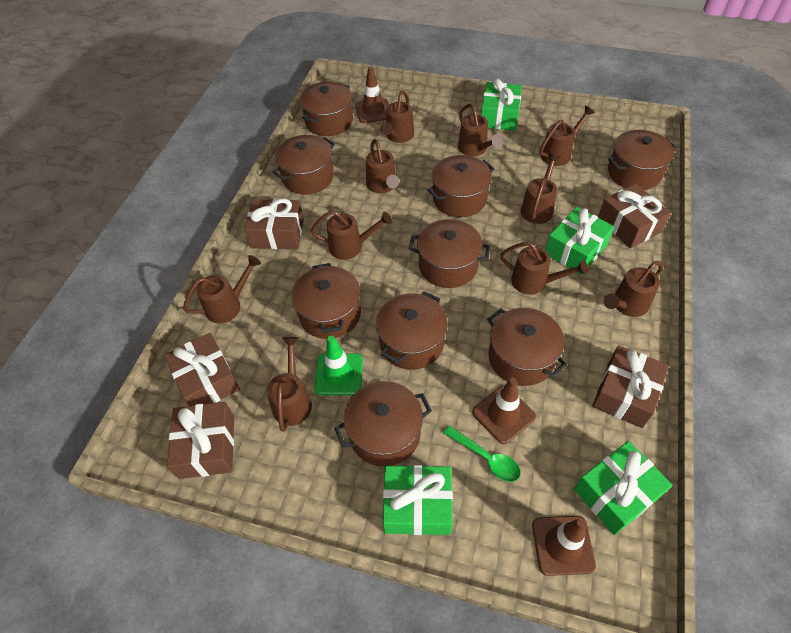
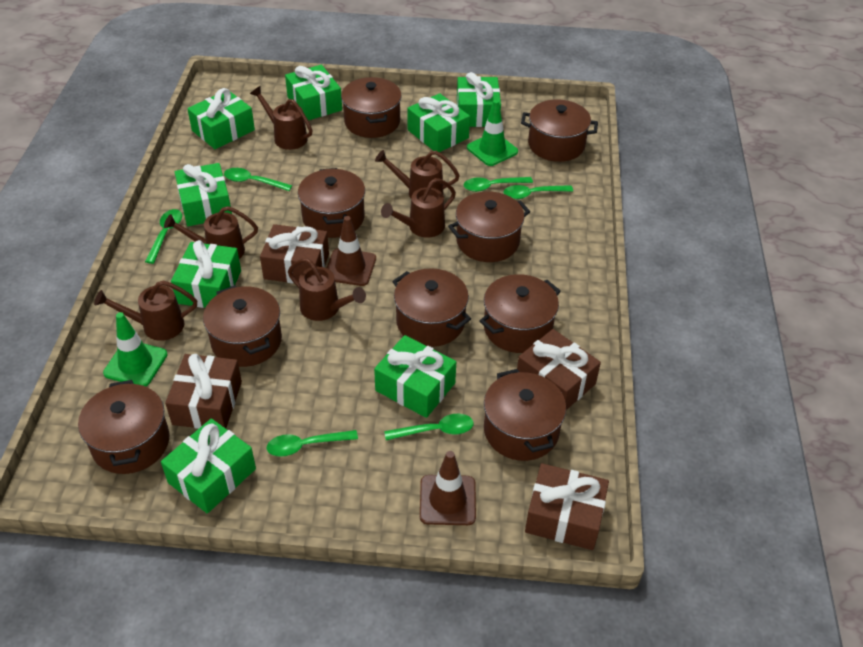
brown gift: 5 -> 4
brown traffic cone: 3 -> 2
brown watering can: 10 -> 6
green gift: 4 -> 8
green spoon: 1 -> 6
green traffic cone: 1 -> 2

